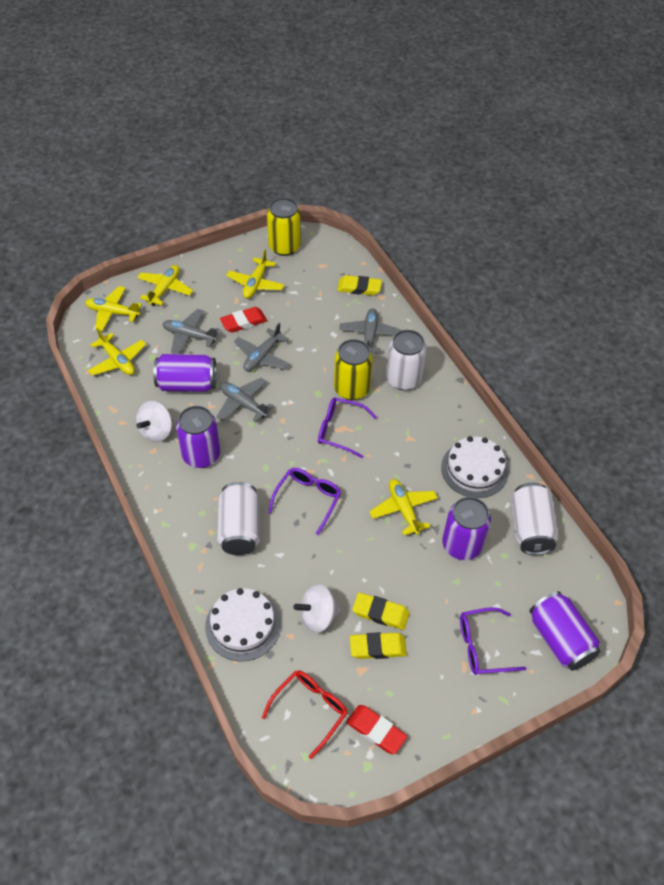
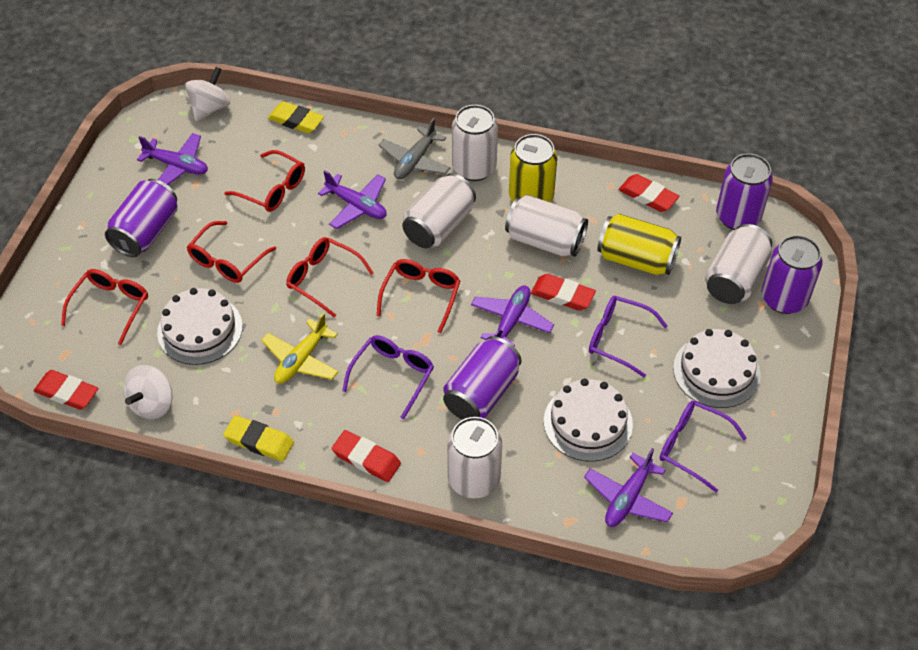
grey plane: 4 -> 1
purple plane: 0 -> 4
red eraser: 2 -> 4
red glasses: 1 -> 5
white cake: 2 -> 3
white can: 3 -> 5
yellow eraser: 3 -> 2
yellow plane: 5 -> 1

